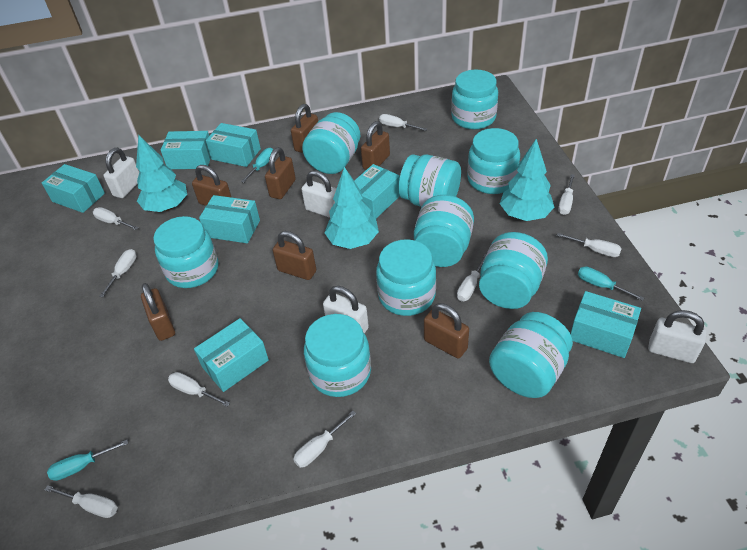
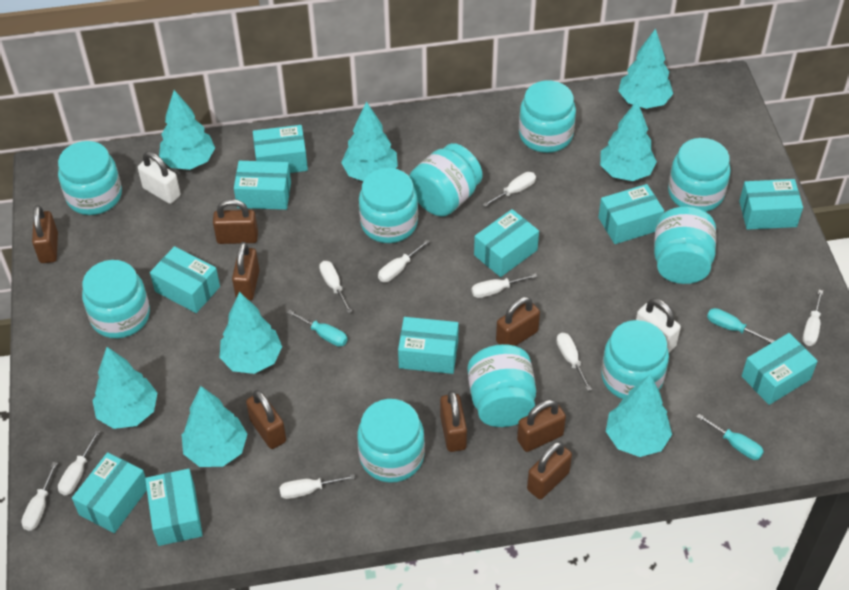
brown padlock: 7 -> 8
turquoise box: 7 -> 10
turquoise tree: 3 -> 8
white padlock: 4 -> 2

